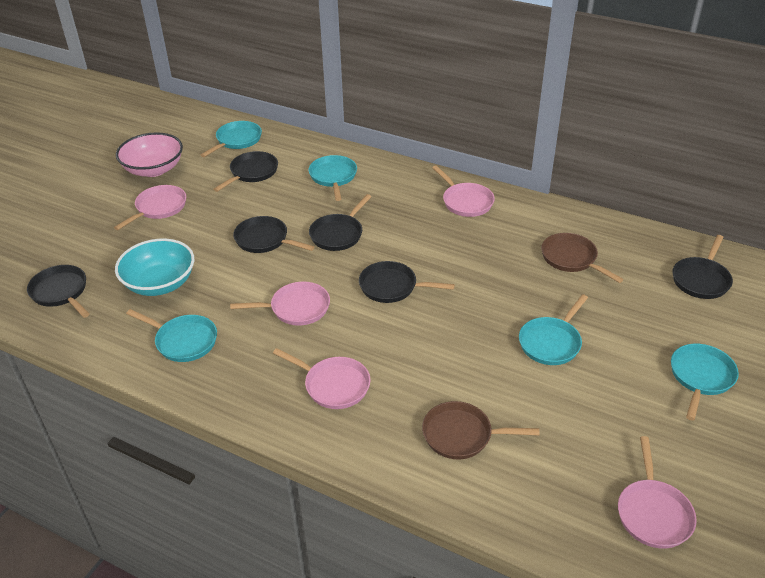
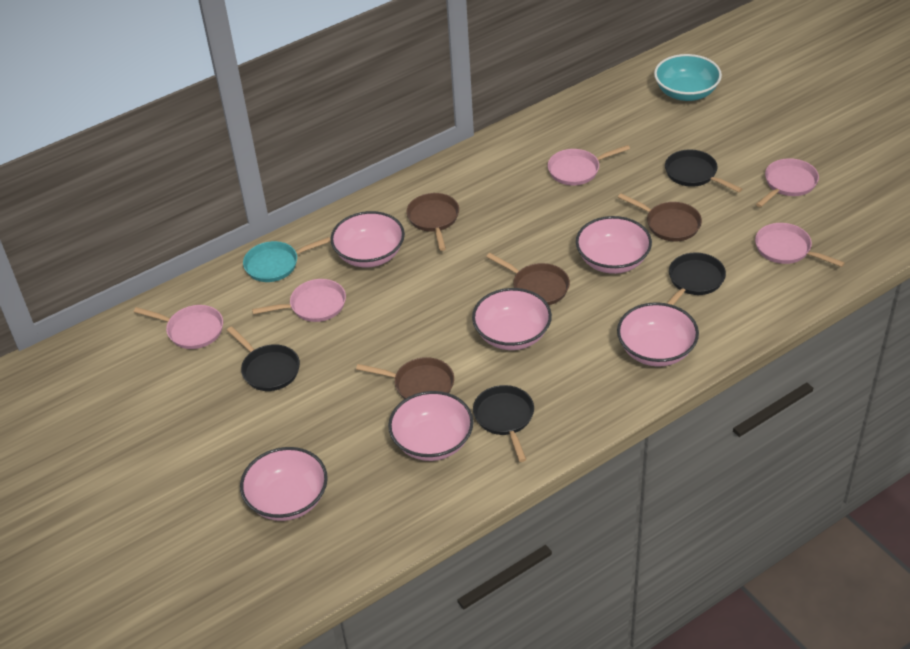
black pan: 6 -> 4
brown pan: 2 -> 4
pink bowl: 1 -> 6
turquoise pan: 5 -> 1

